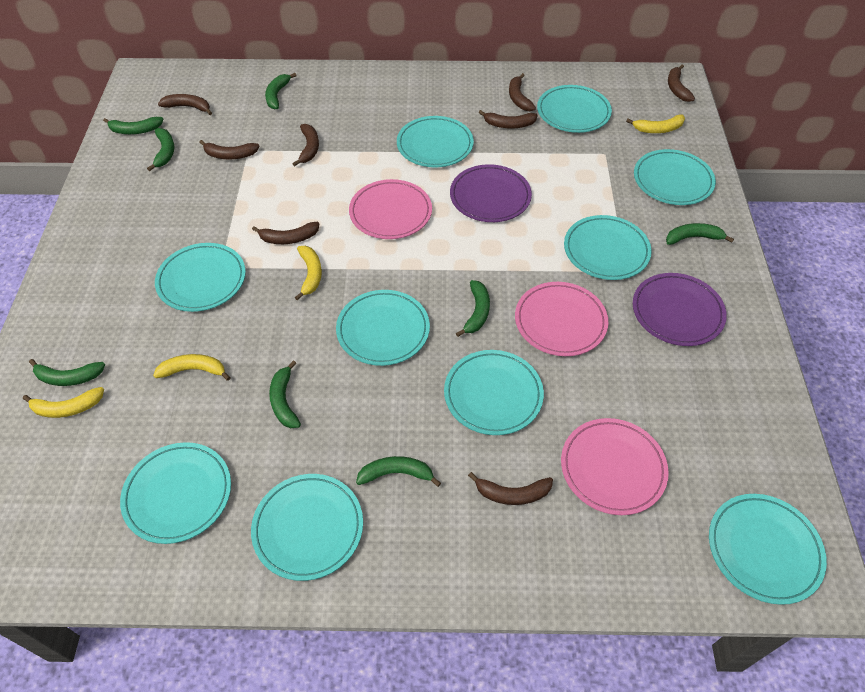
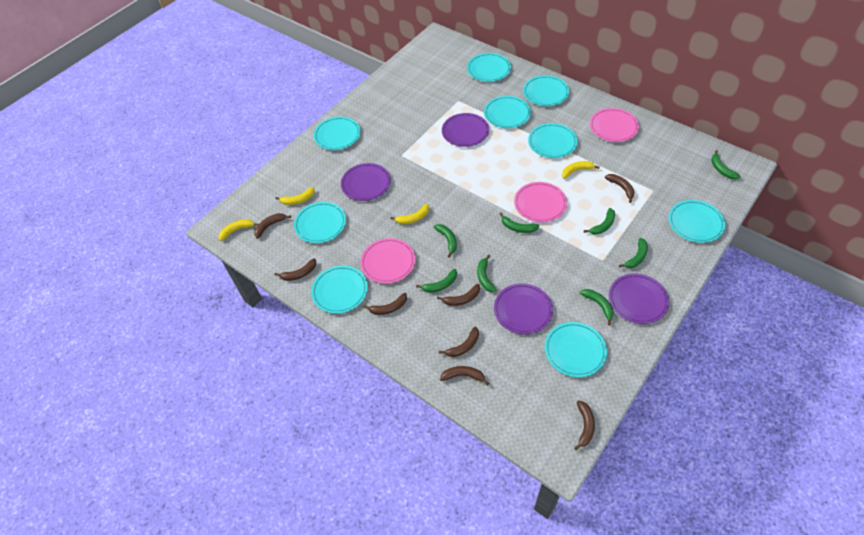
purple plate: 2 -> 4
turquoise plate: 10 -> 9

